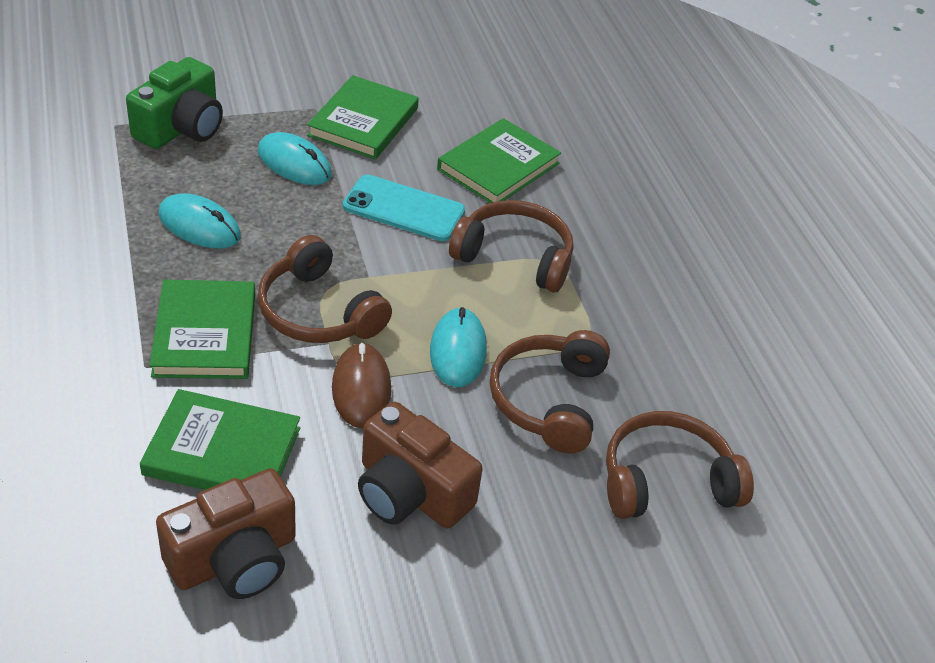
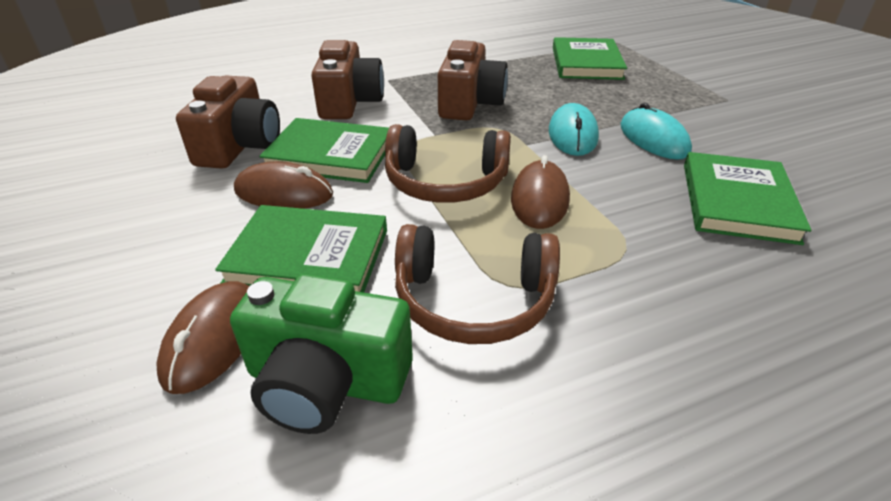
brown camera: 2 -> 3
brown headphones: 4 -> 2
brown mouse: 1 -> 3
turquoise mouse: 3 -> 2
turquoise phone: 1 -> 0

